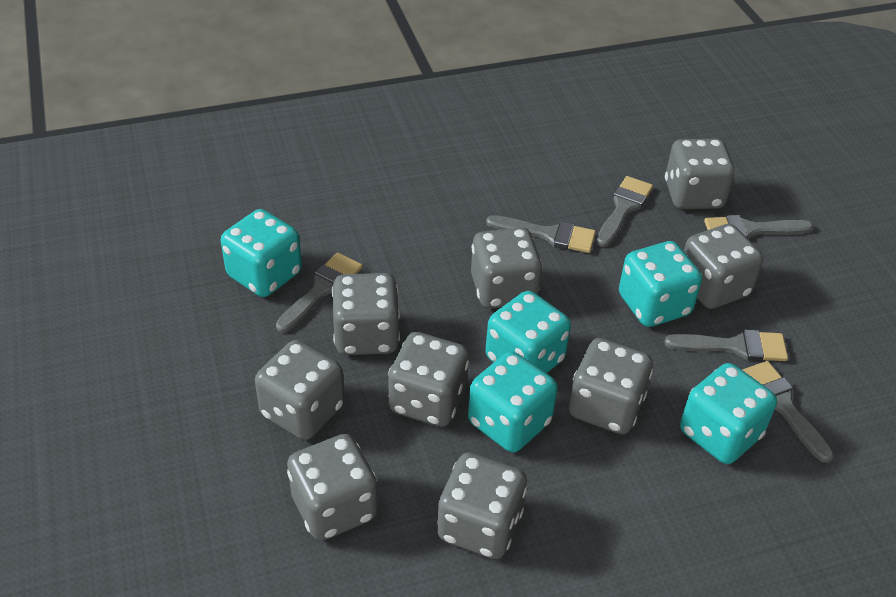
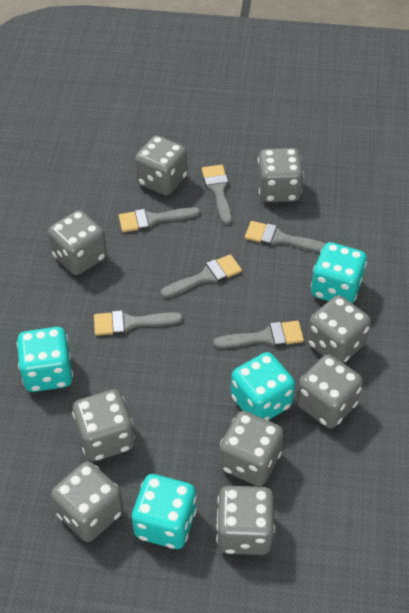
turquoise dice: 5 -> 4

